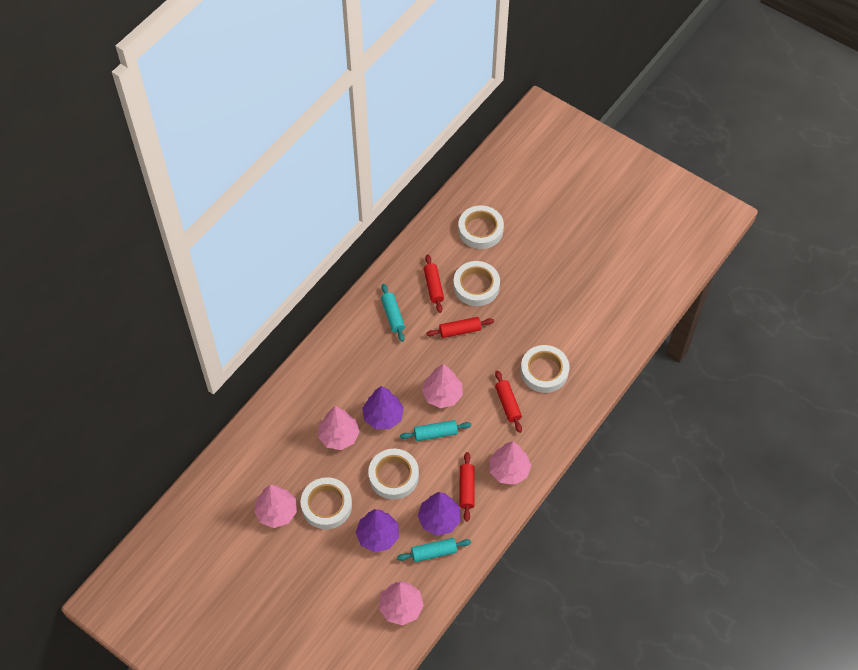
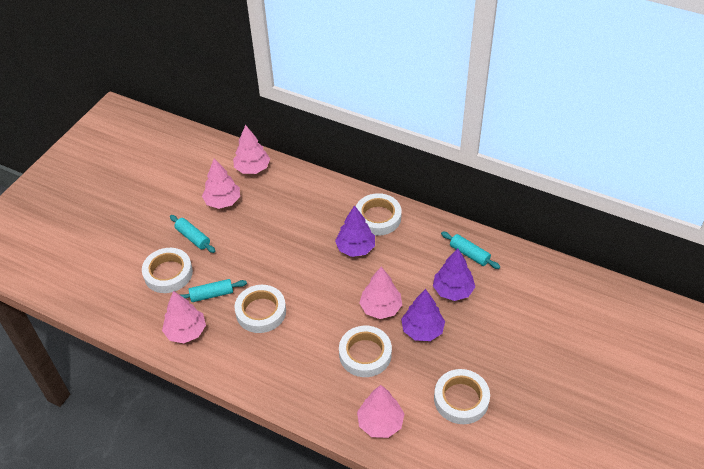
red rolling pin: 4 -> 0

